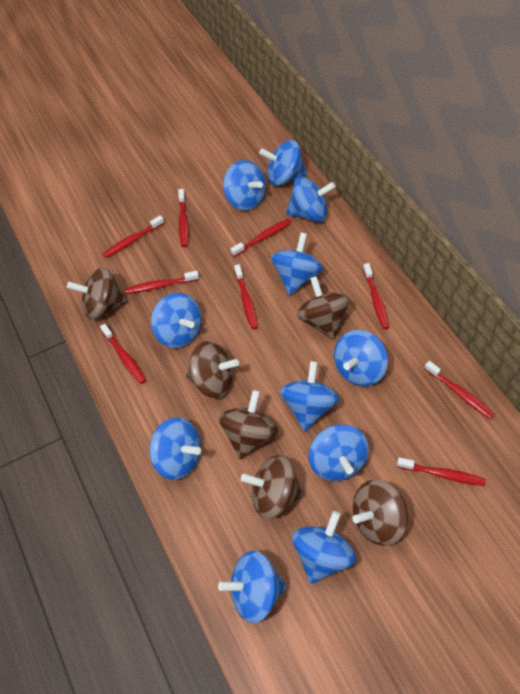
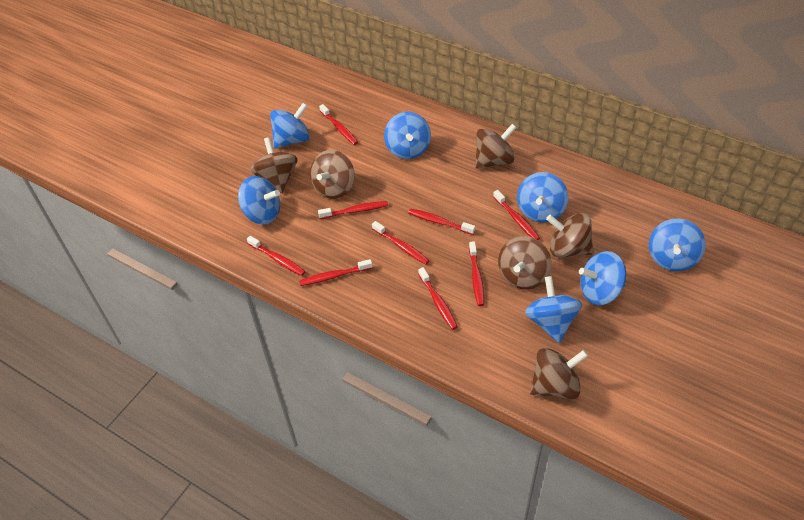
blue spinning top: 11 -> 7

